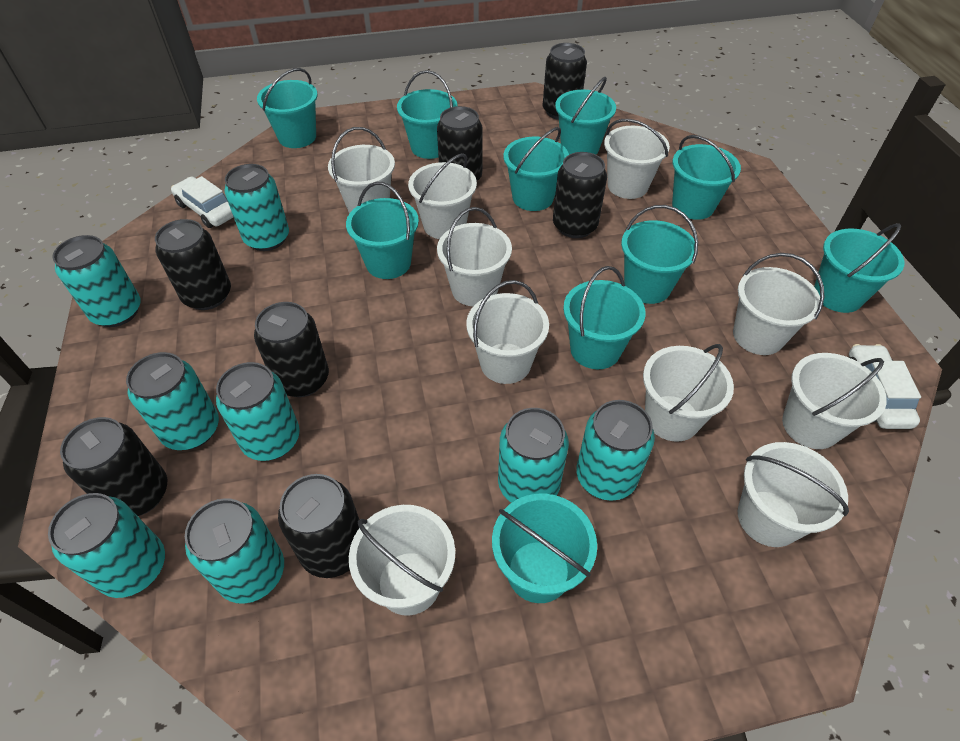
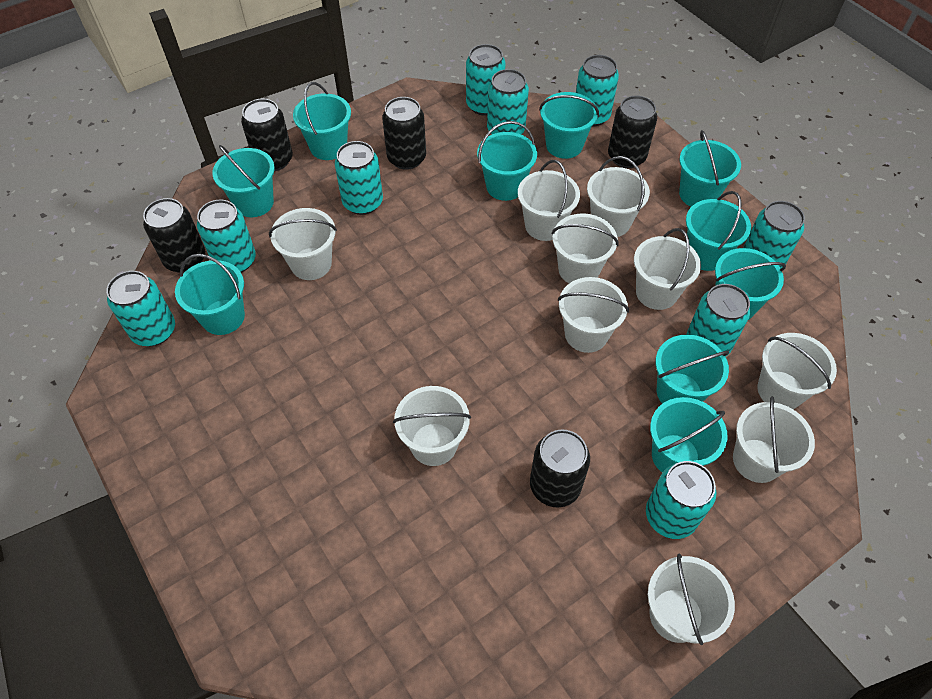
black can: 7 -> 5
turquoise can: 8 -> 9
white car: 2 -> 0

